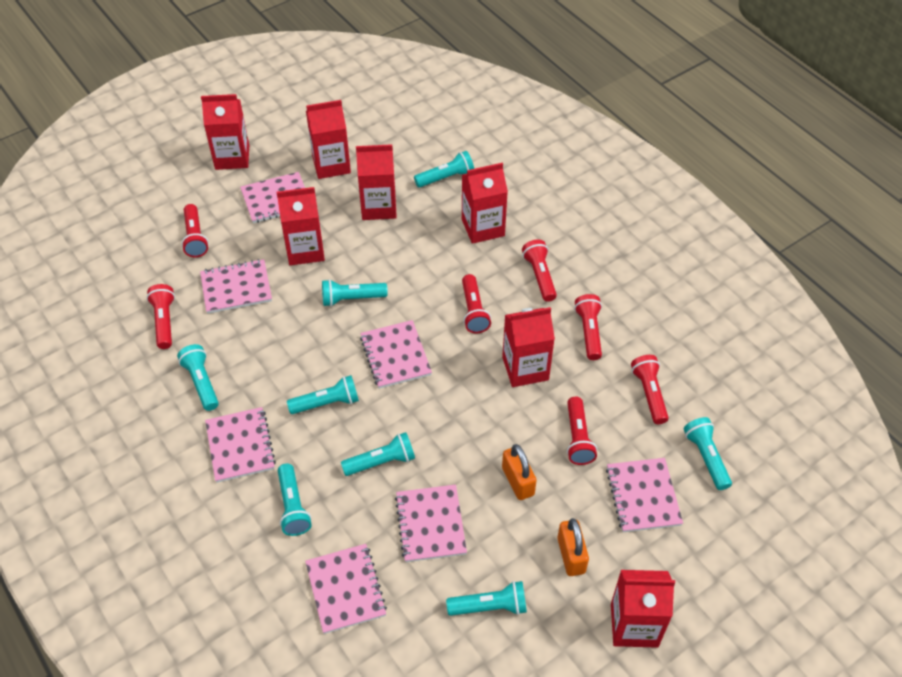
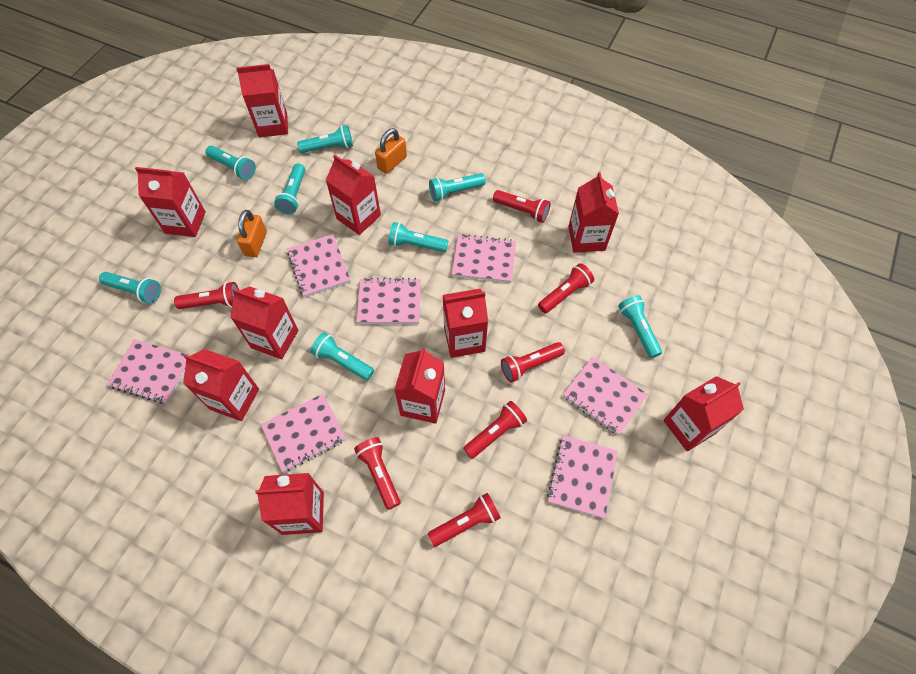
red carton: 7 -> 10

